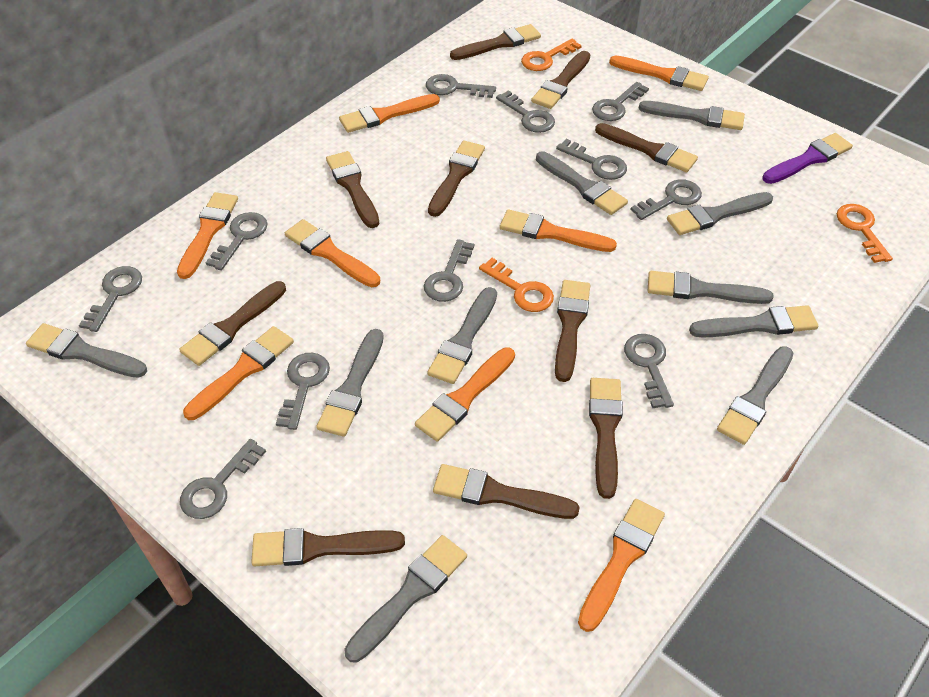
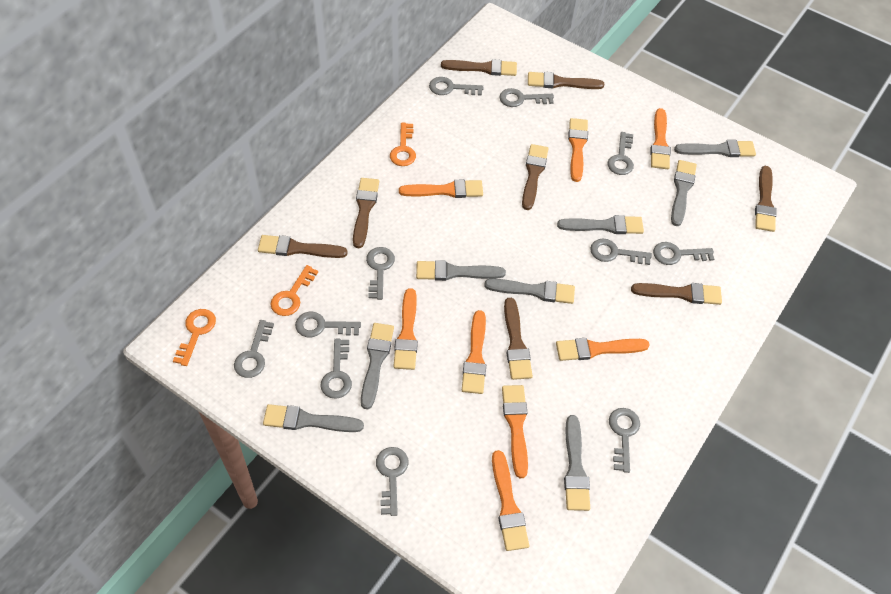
brown brush: 10 -> 8
grey brush: 10 -> 8
purple brush: 1 -> 0

